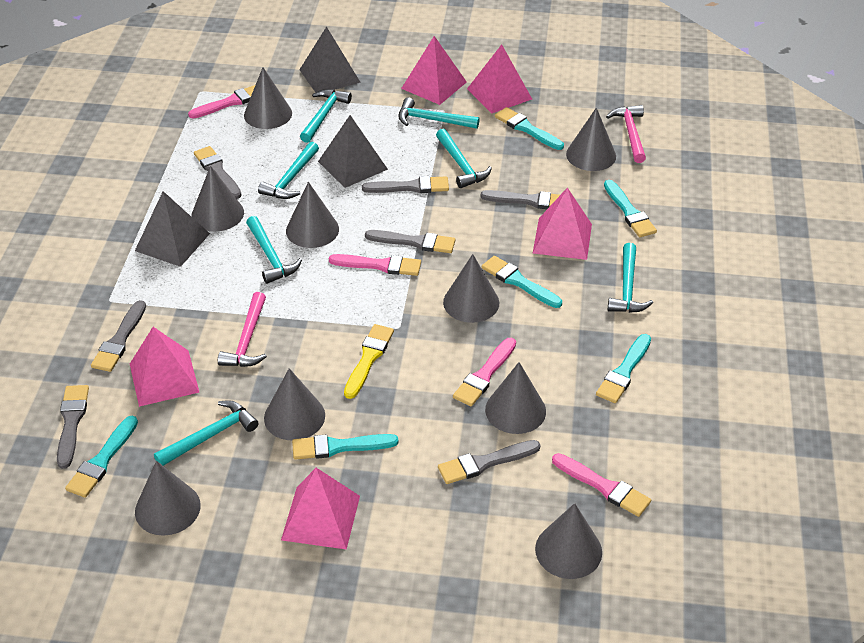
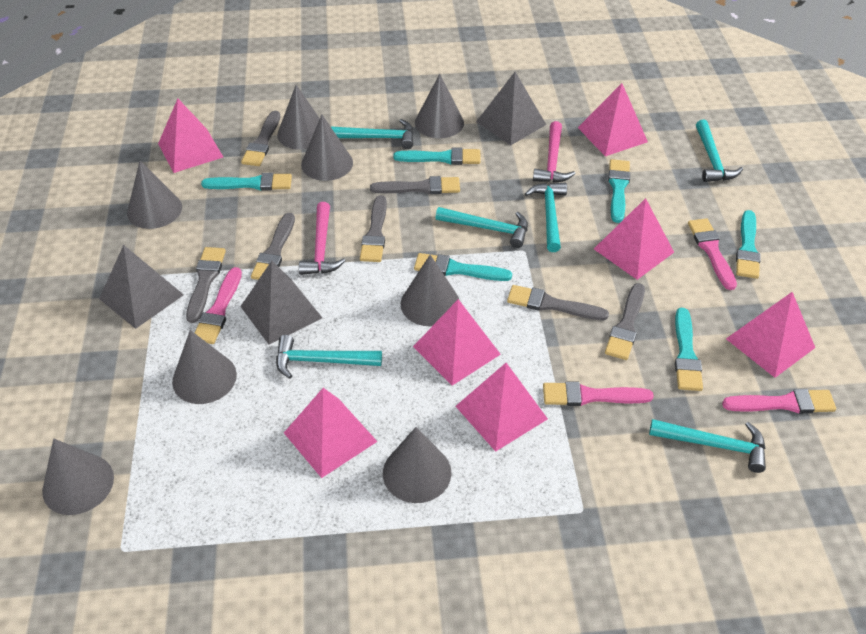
grey cone: 9 -> 8
pink pyramid: 5 -> 7
turquoise hammer: 7 -> 6
yellow brush: 1 -> 0

